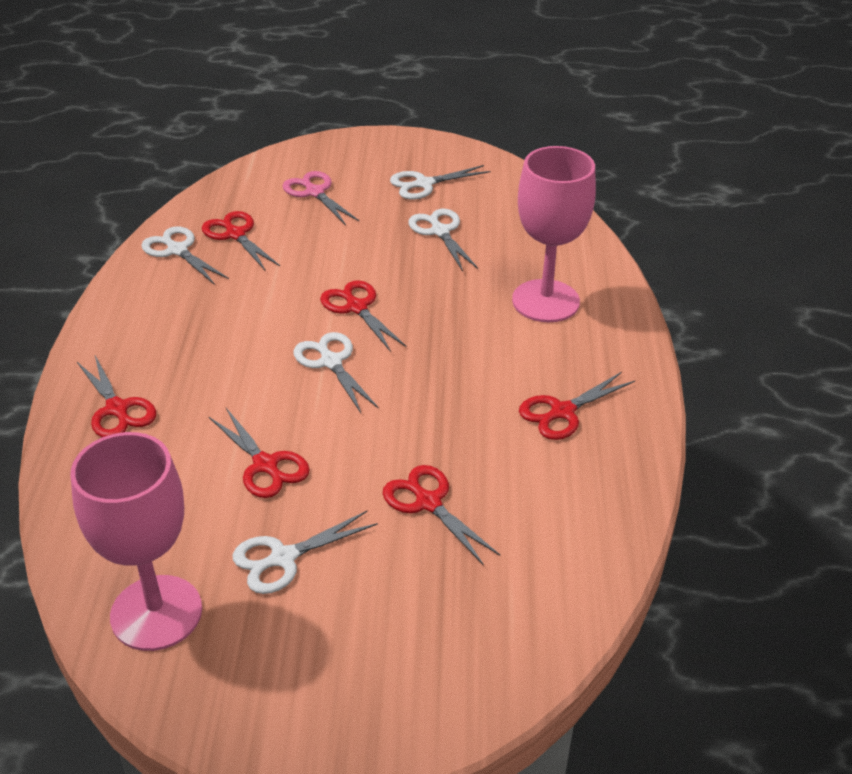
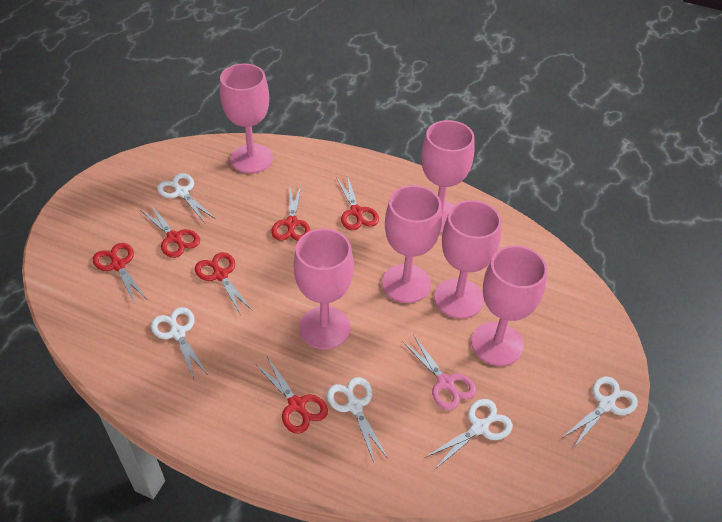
pink goblet: 2 -> 6

